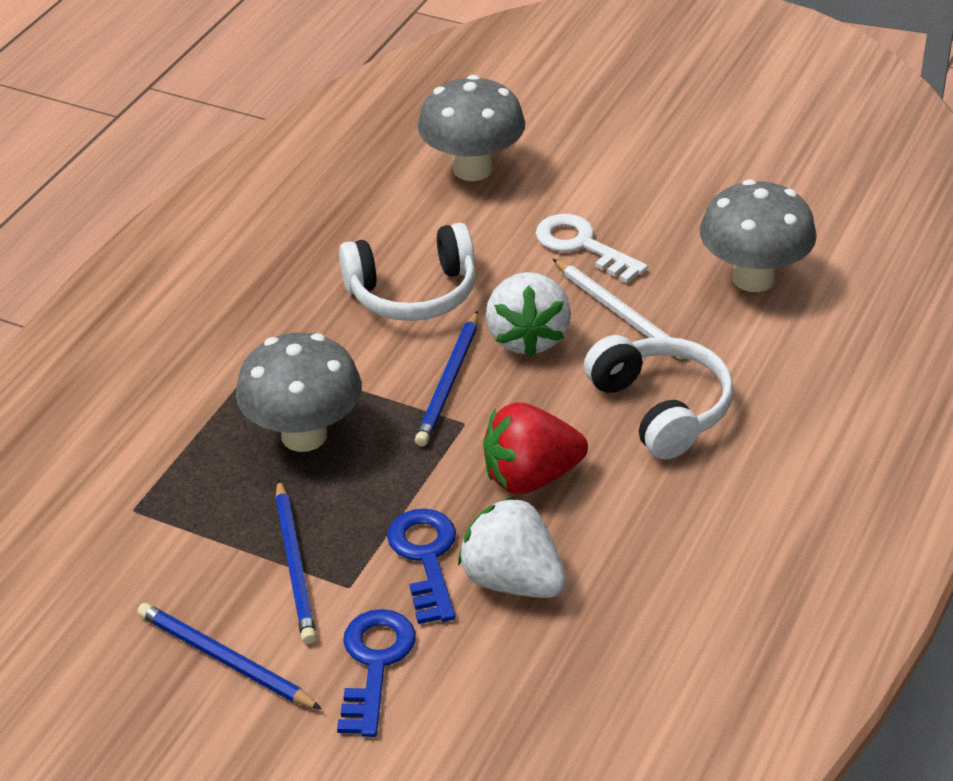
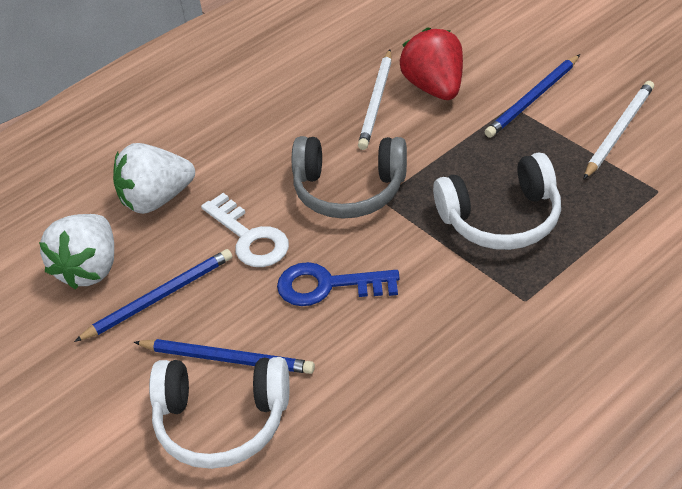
blue key: 2 -> 1
grey headphones: 0 -> 1
grey mushroom: 3 -> 0
white pencil: 1 -> 2

